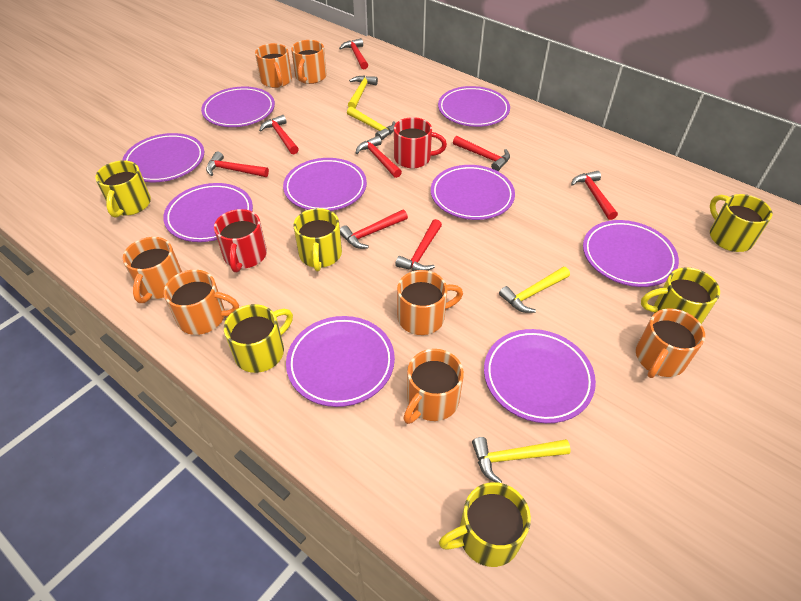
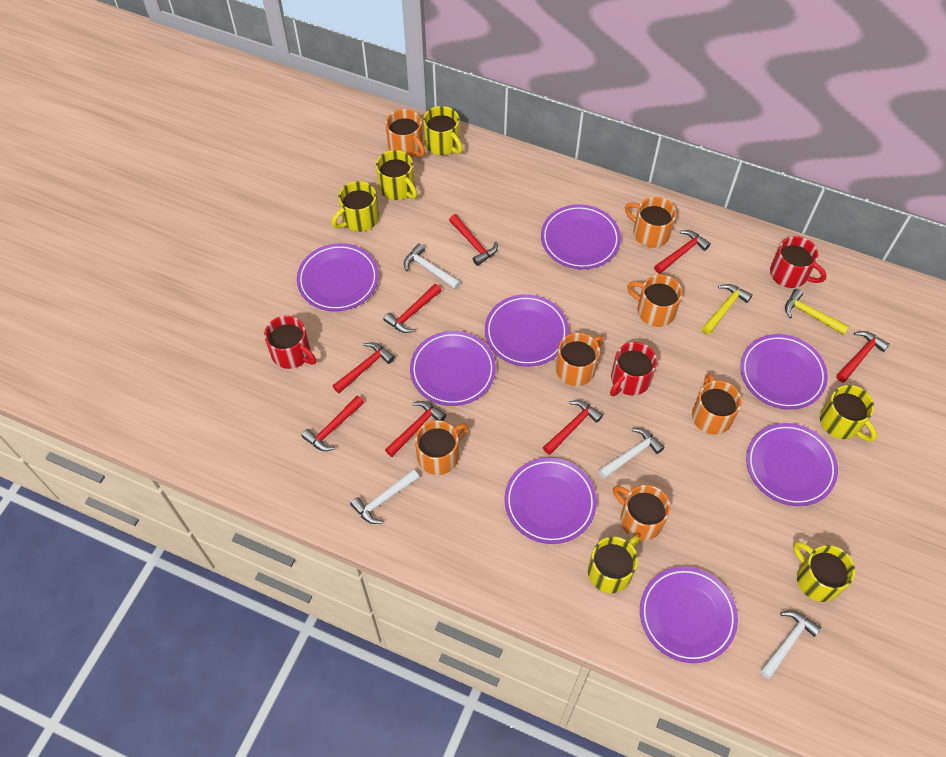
purple plate: 9 -> 8
red mug: 2 -> 3
white hammer: 0 -> 4
yellow hammer: 4 -> 2

